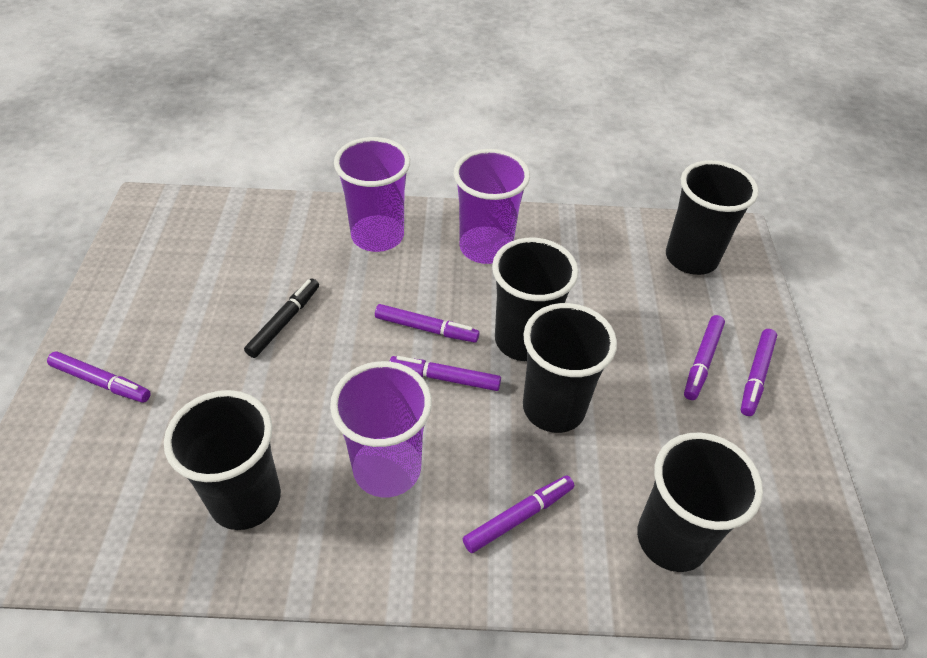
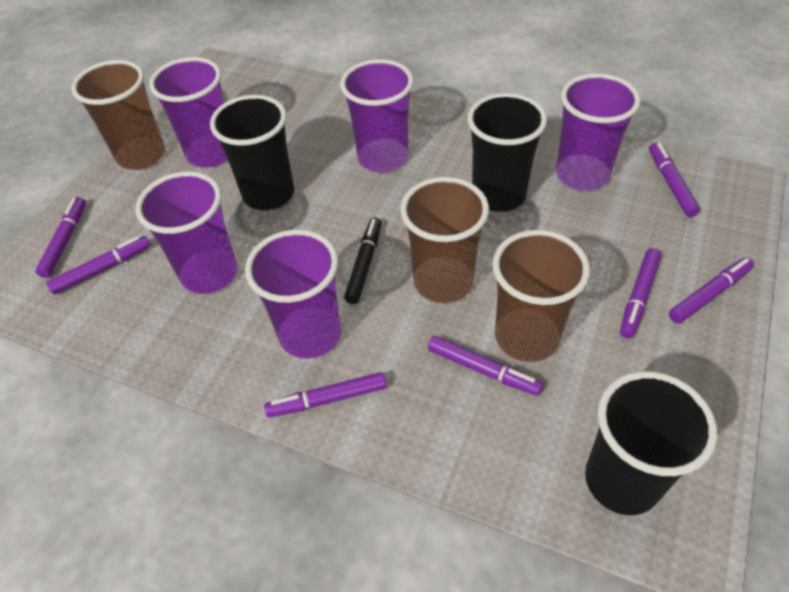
black cup: 5 -> 3
brown cup: 0 -> 3
purple cup: 3 -> 5
purple marker: 6 -> 7

